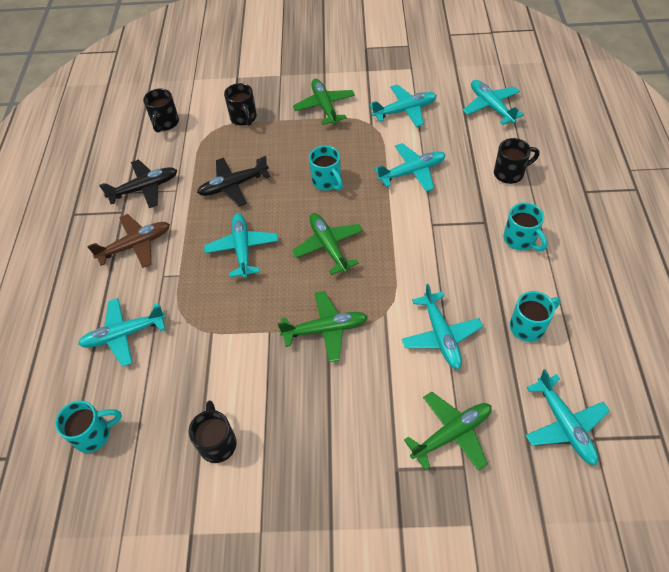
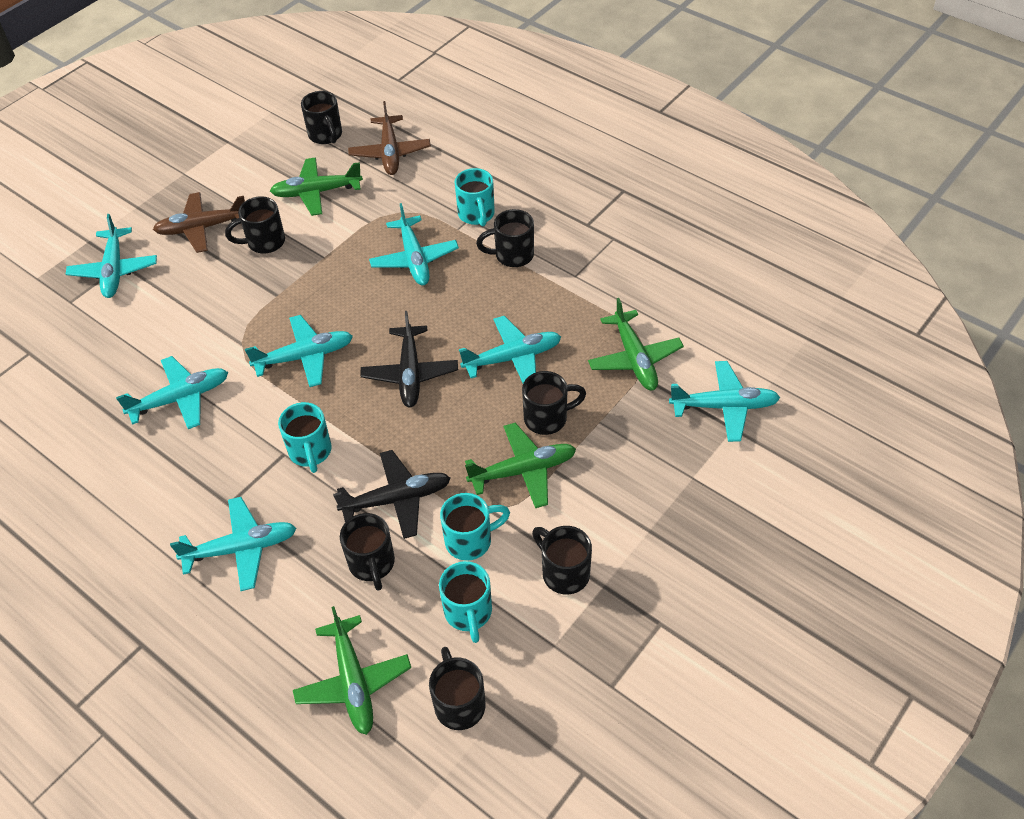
black mug: 4 -> 7
brown plane: 1 -> 2

